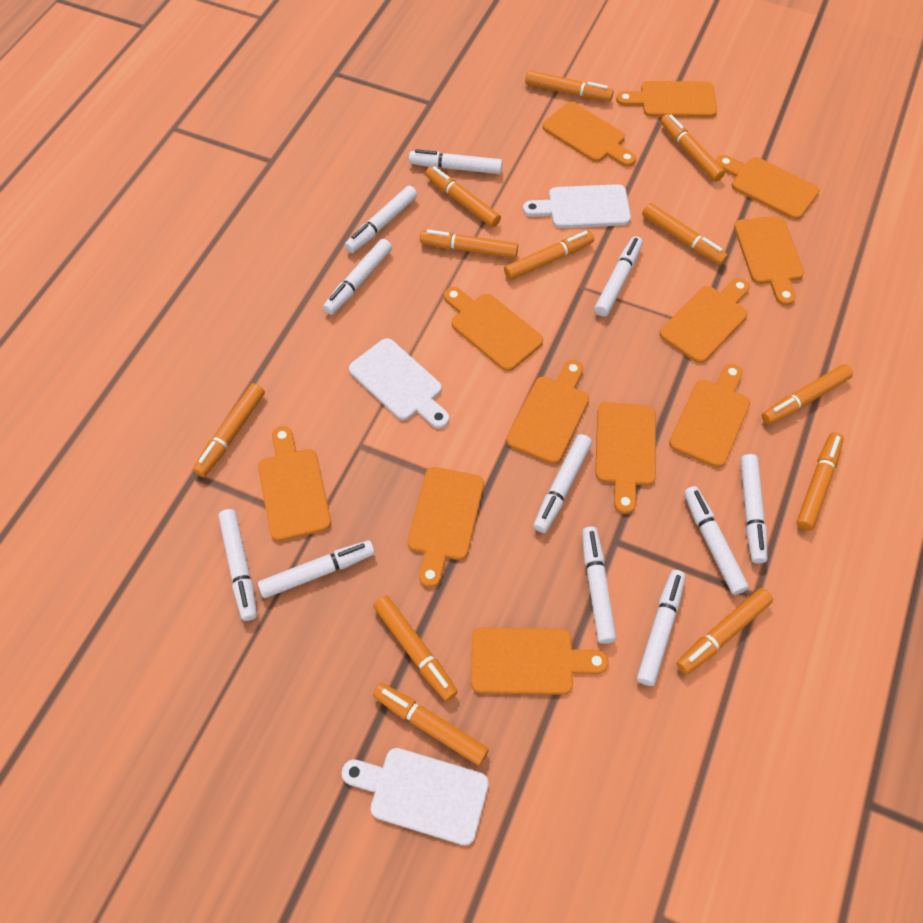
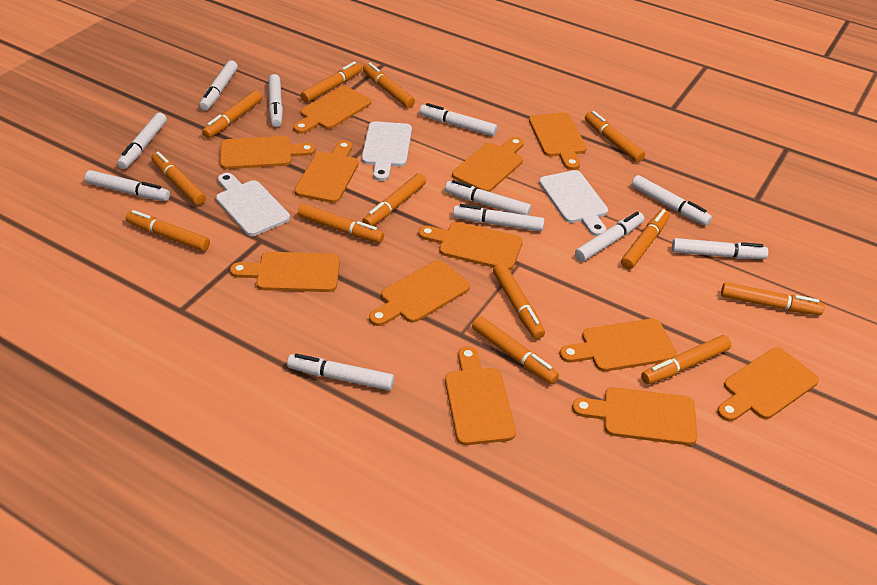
orange marker: 12 -> 13

